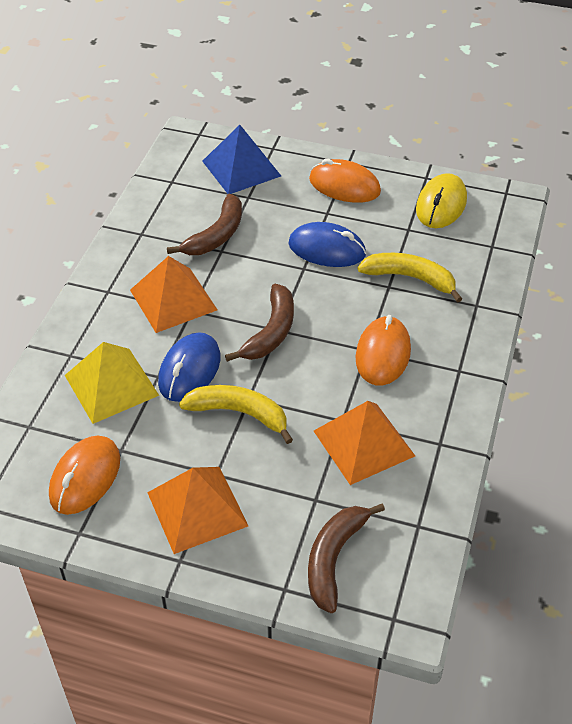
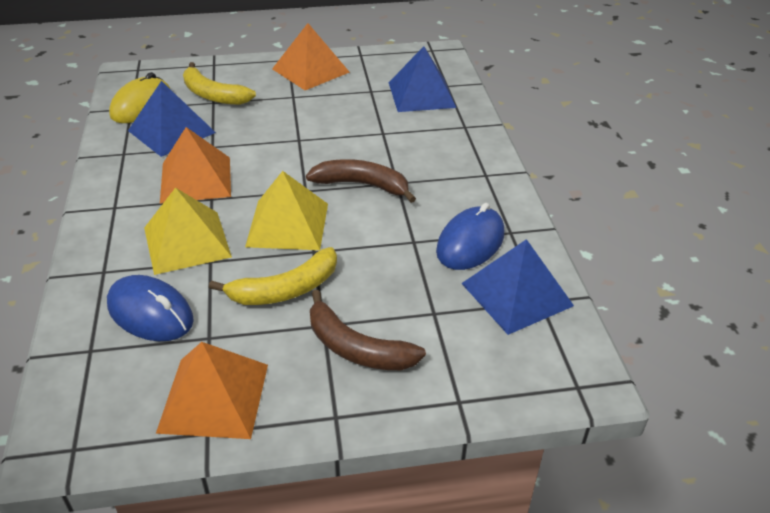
blue pyramid: 1 -> 3
brown banana: 3 -> 2
orange mouse: 3 -> 0
yellow pyramid: 1 -> 2

